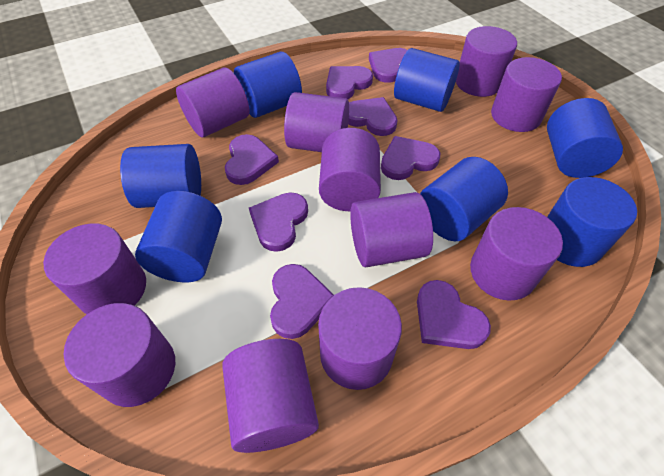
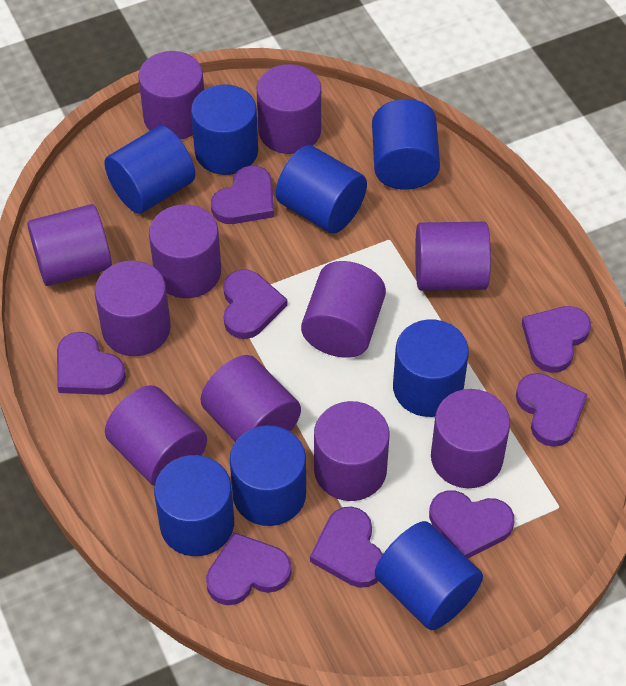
blue cylinder: 7 -> 8

